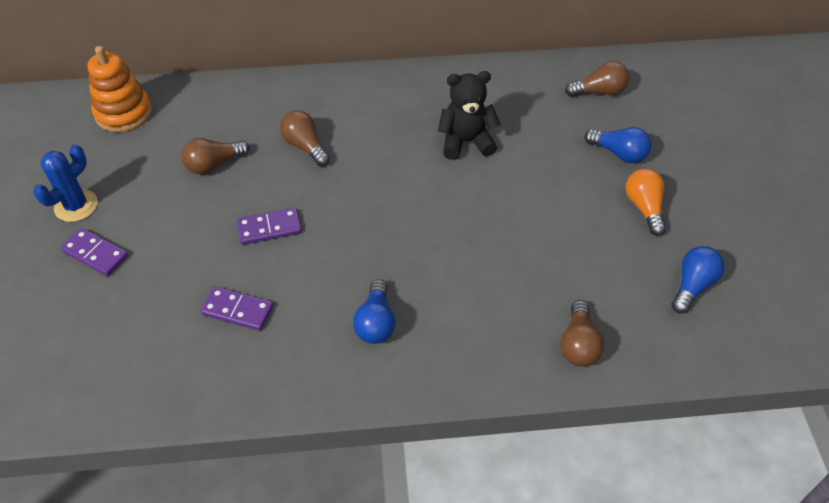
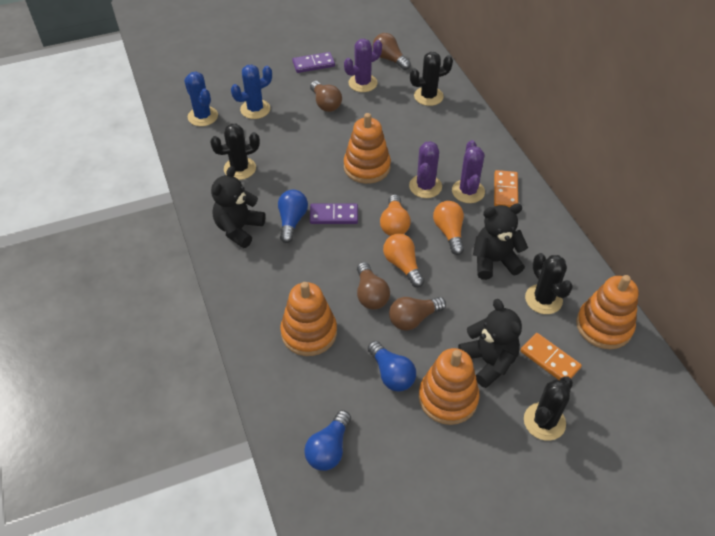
black cactus: 0 -> 4
black teddy bear: 1 -> 3
blue cactus: 1 -> 2
orange domino: 0 -> 2
orange light bulb: 1 -> 3
orange stacking toy: 1 -> 4
purple cactus: 0 -> 3
purple domino: 3 -> 2

